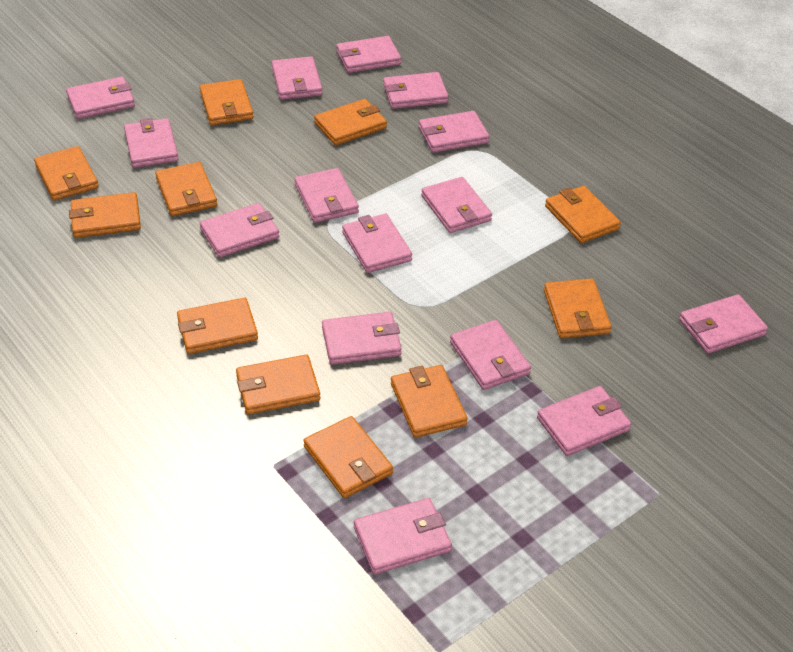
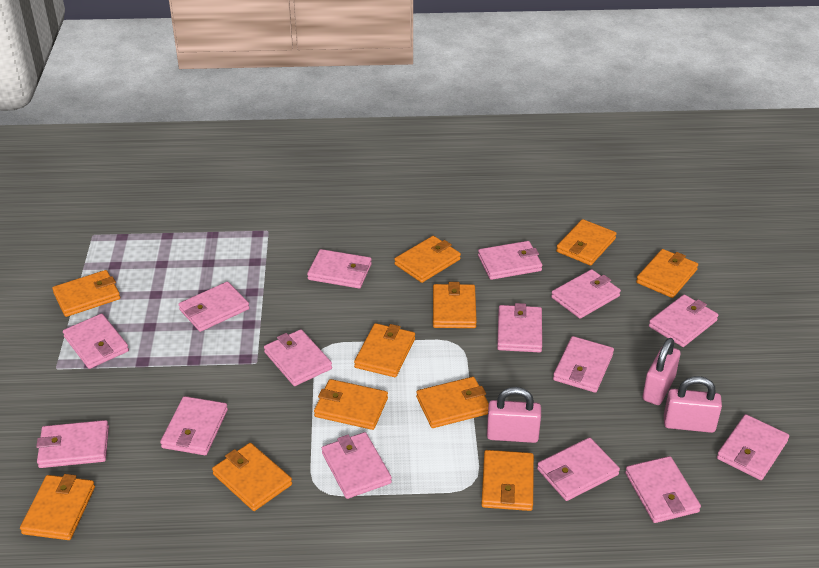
pink padlock: 0 -> 3

